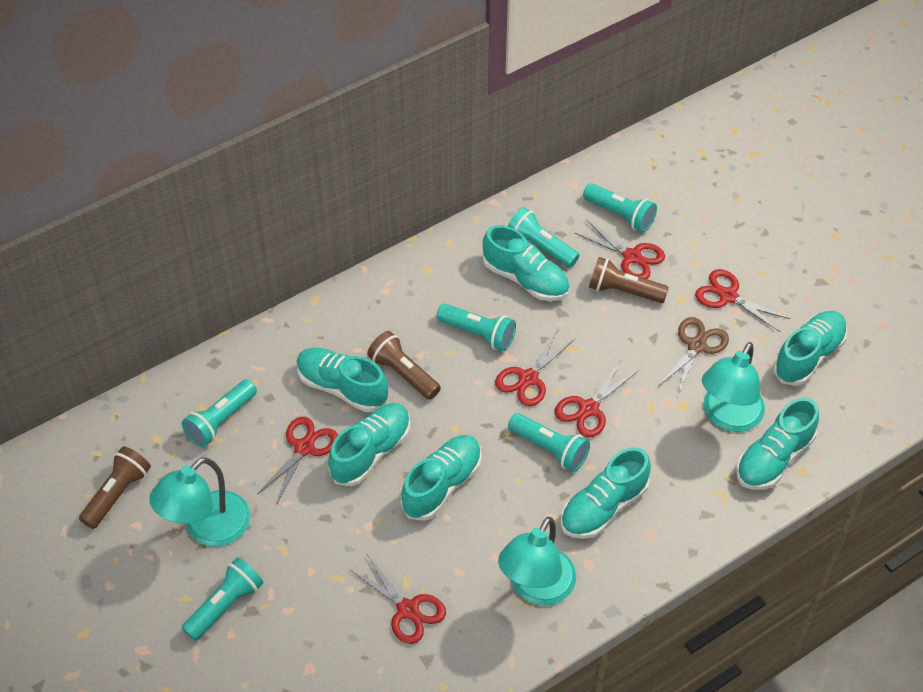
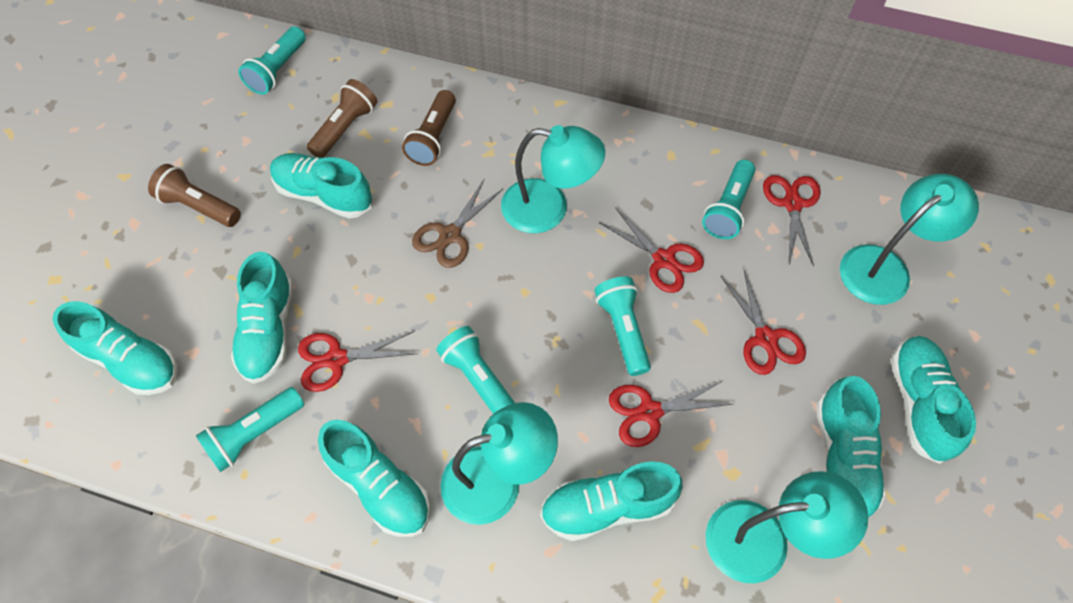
red scissors: 6 -> 5
turquoise flashlight: 6 -> 5
turquoise lamp: 3 -> 4

